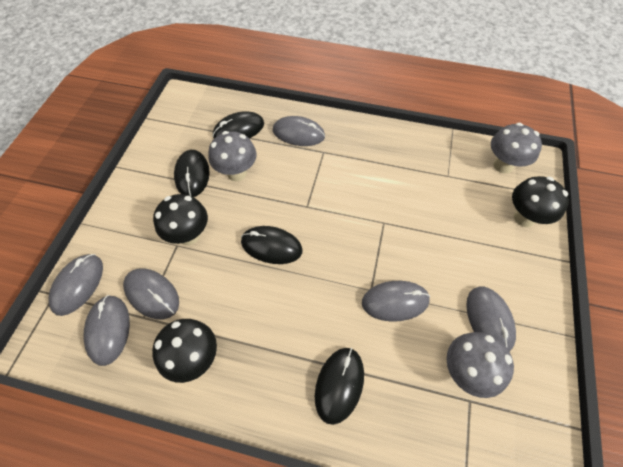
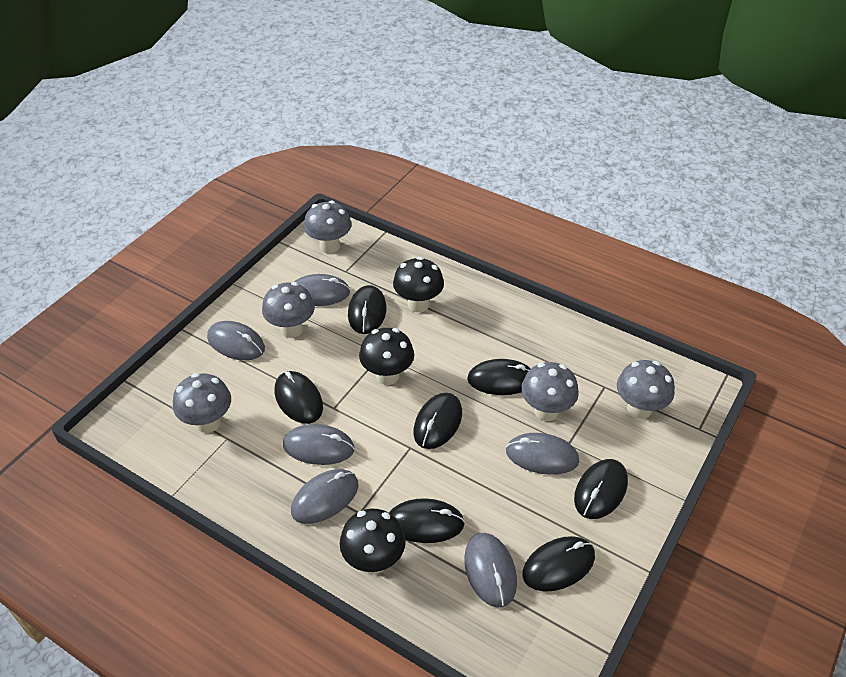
black mouse: 4 -> 7
grey mushroom: 3 -> 5

